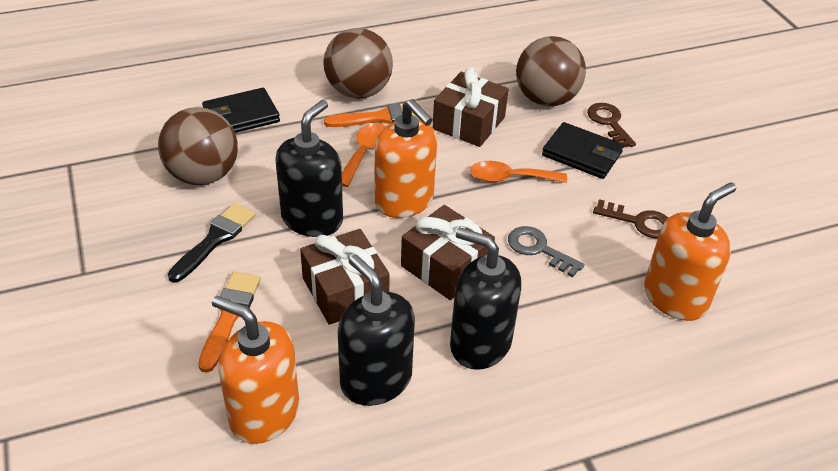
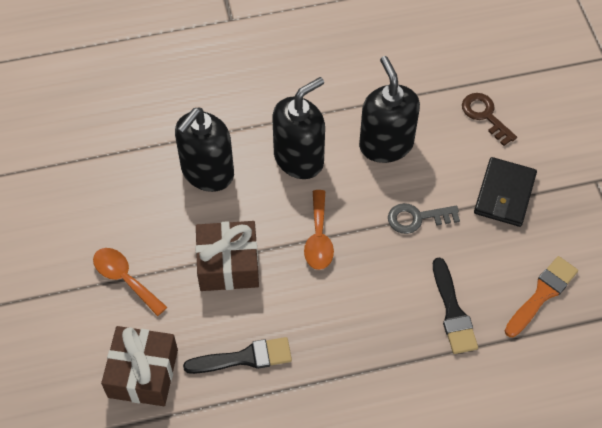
black brush: 1 -> 2
black wallet: 2 -> 1
brown ball: 3 -> 0
brown gift: 3 -> 2
brown key: 2 -> 1
orange brush: 2 -> 1
orange soap dispenser: 3 -> 0

